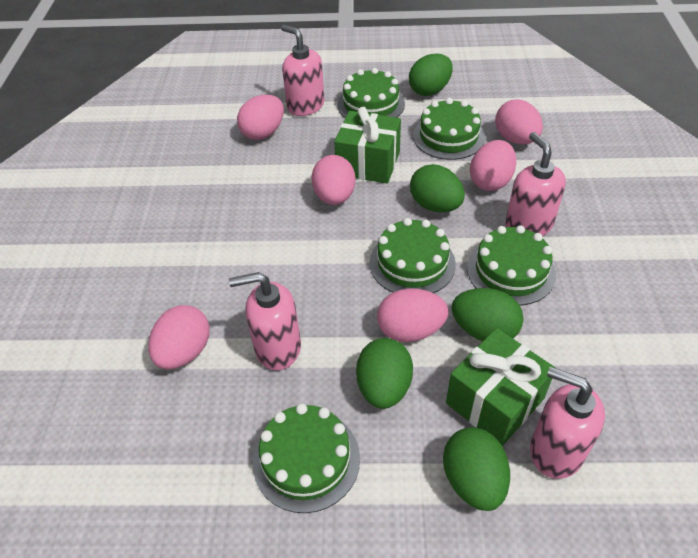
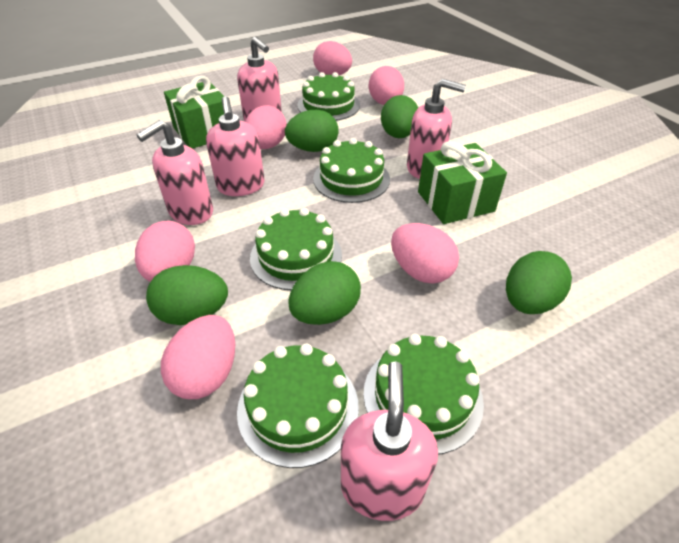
pink soap dispenser: 4 -> 5

